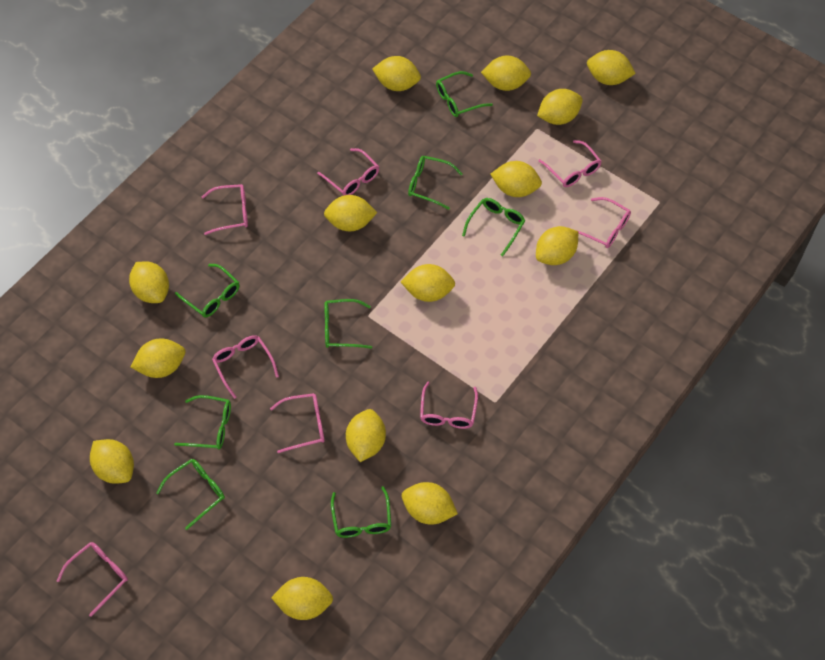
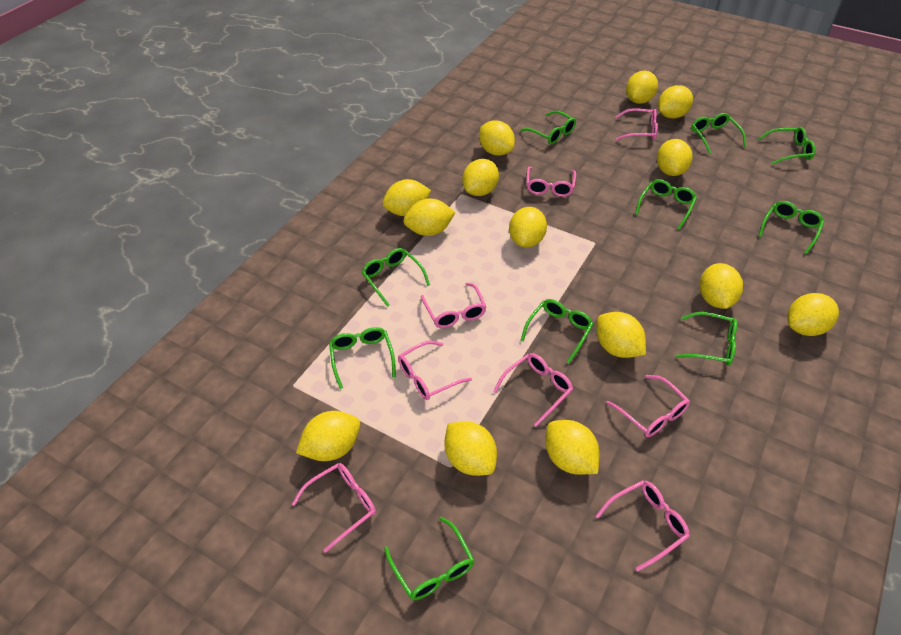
green glasses: 8 -> 10

